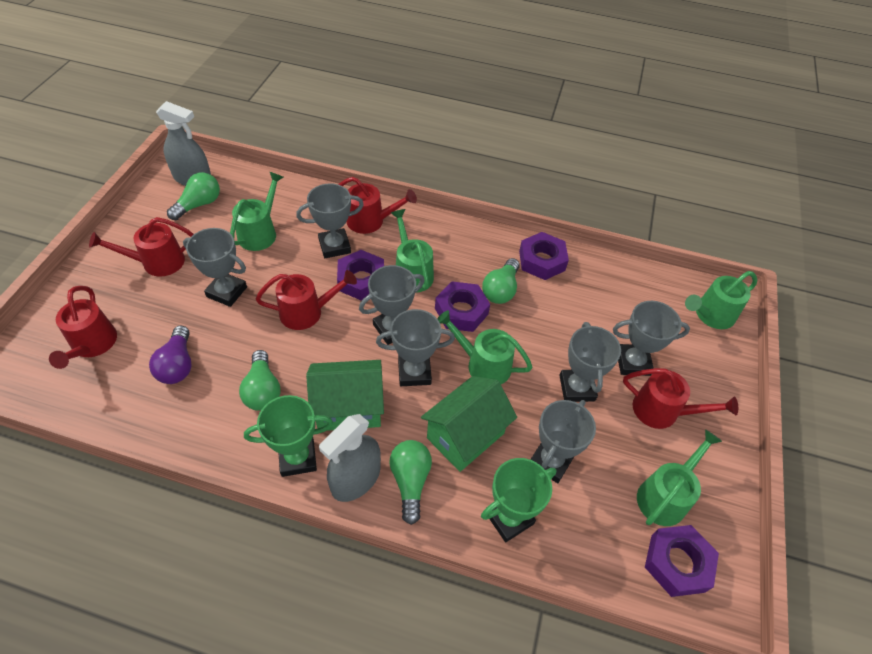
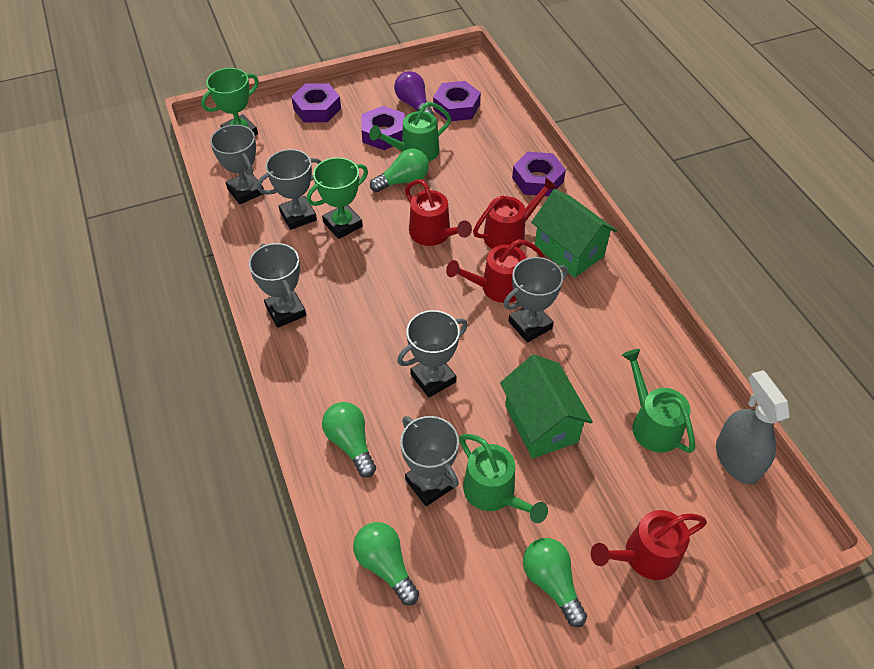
green watering can: 5 -> 3
grey spray bottle: 2 -> 1
grey trophy: 7 -> 6
red watering can: 5 -> 4

